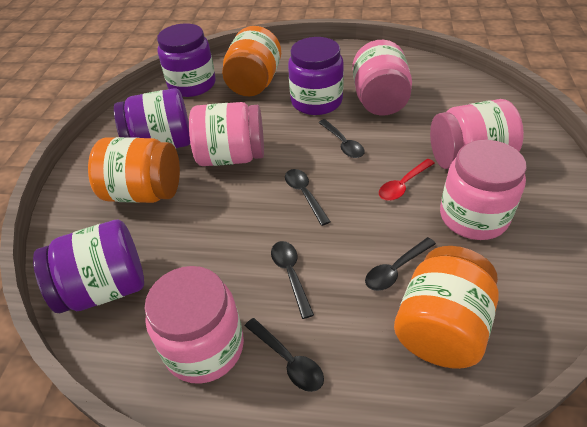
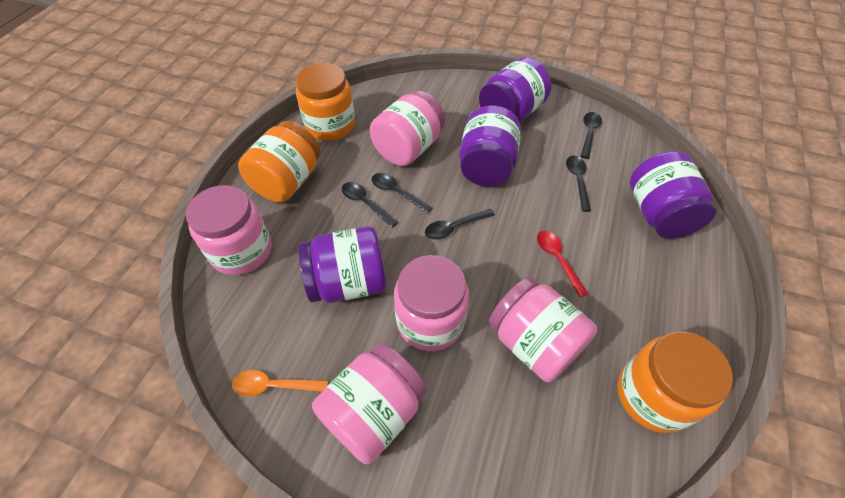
orange spoon: 0 -> 1

